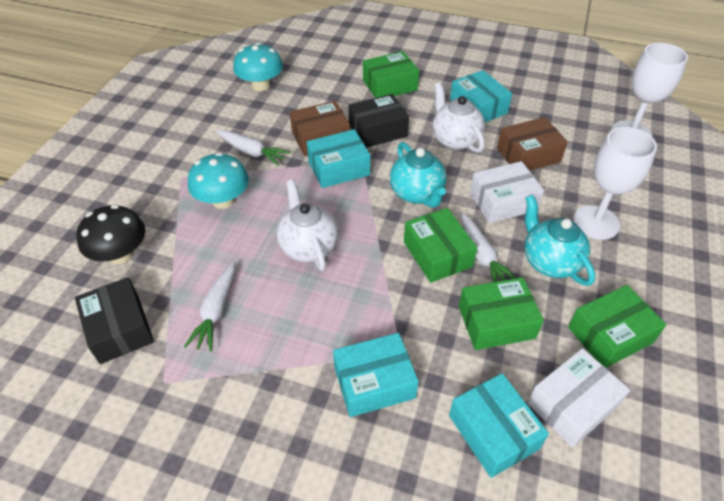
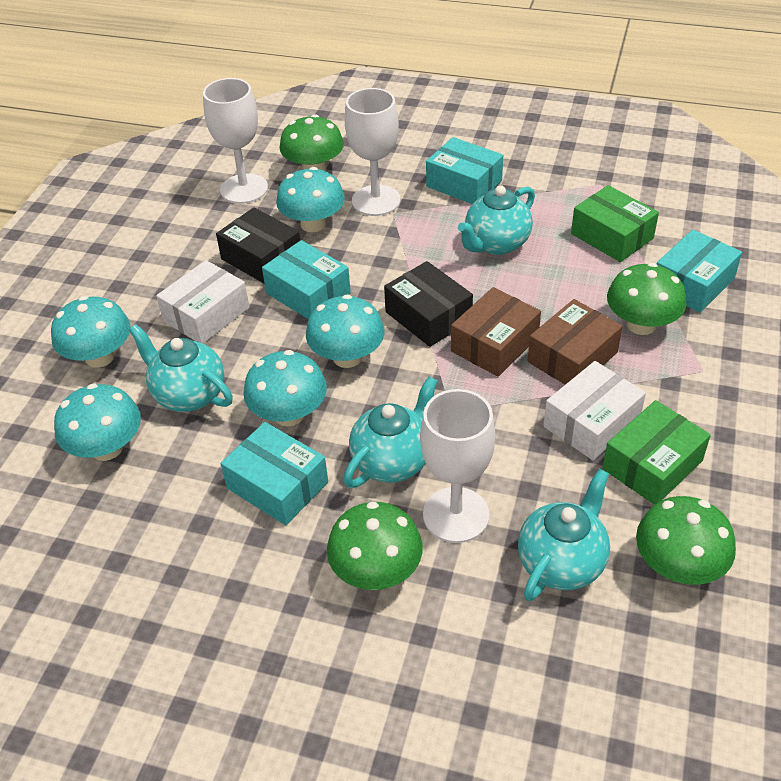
black mushroom: 1 -> 0
green box: 4 -> 2
green mushroom: 0 -> 4
turquoise mushroom: 2 -> 5
turquoise teapot: 2 -> 4
white carrot: 3 -> 0
white goblet: 2 -> 3
white teapot: 2 -> 0

